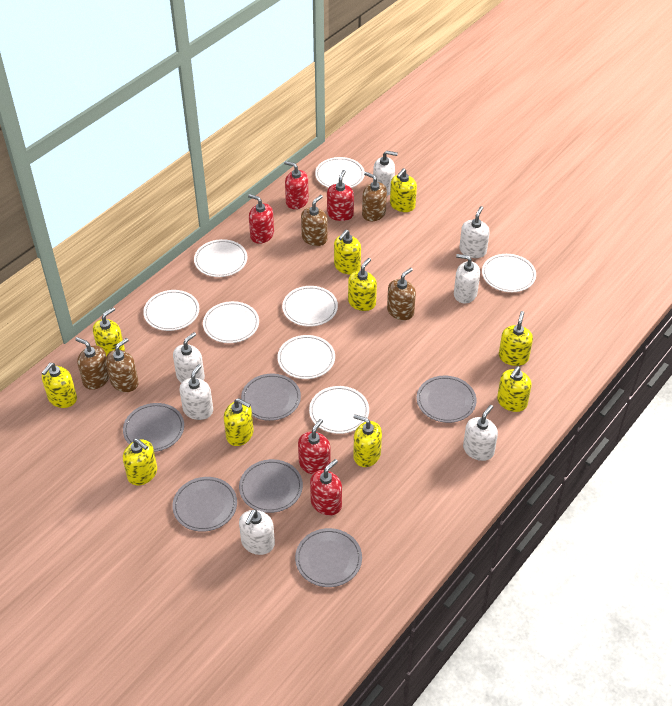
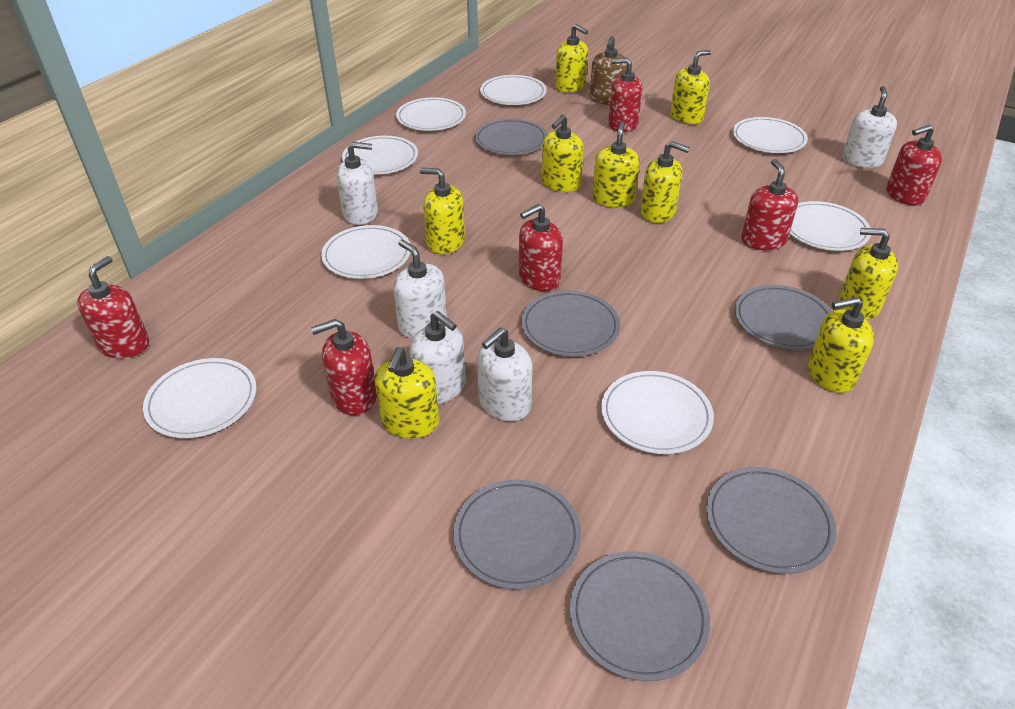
brown soap dispenser: 5 -> 1
red soap dispenser: 5 -> 6
white soap dispenser: 7 -> 5
yellow soap dispenser: 10 -> 9

